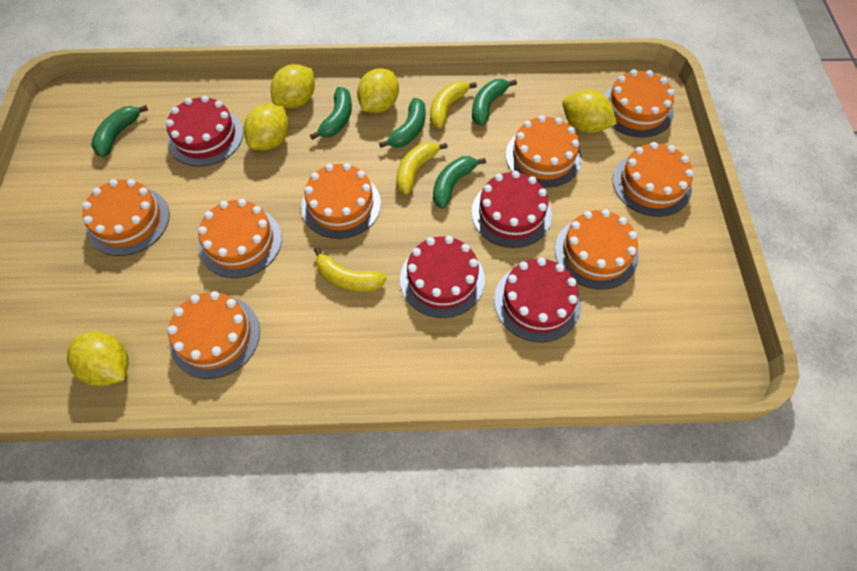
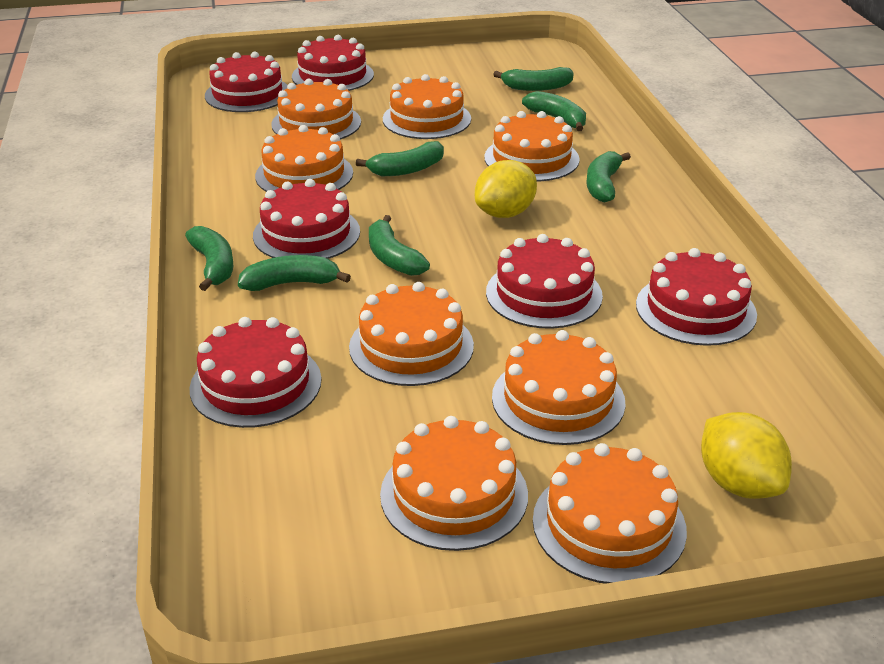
green banana: 5 -> 7
red cake: 4 -> 6
yellow banana: 3 -> 0
yellow lemon: 5 -> 2

